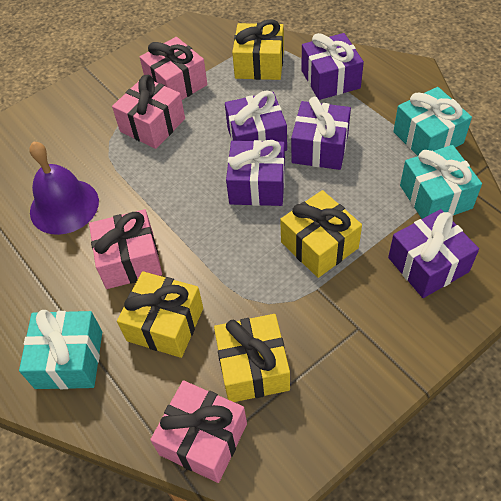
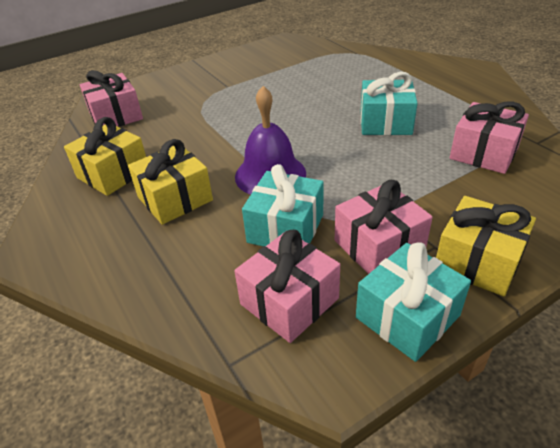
purple gift: 5 -> 0
yellow gift: 4 -> 3

